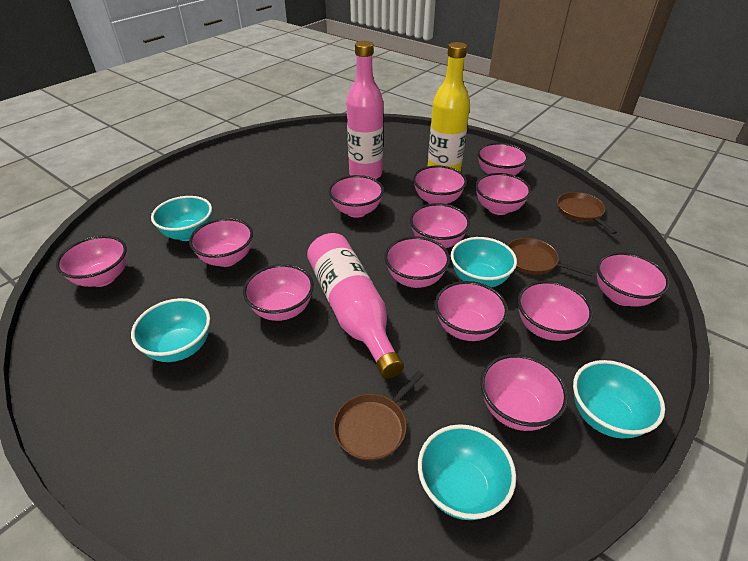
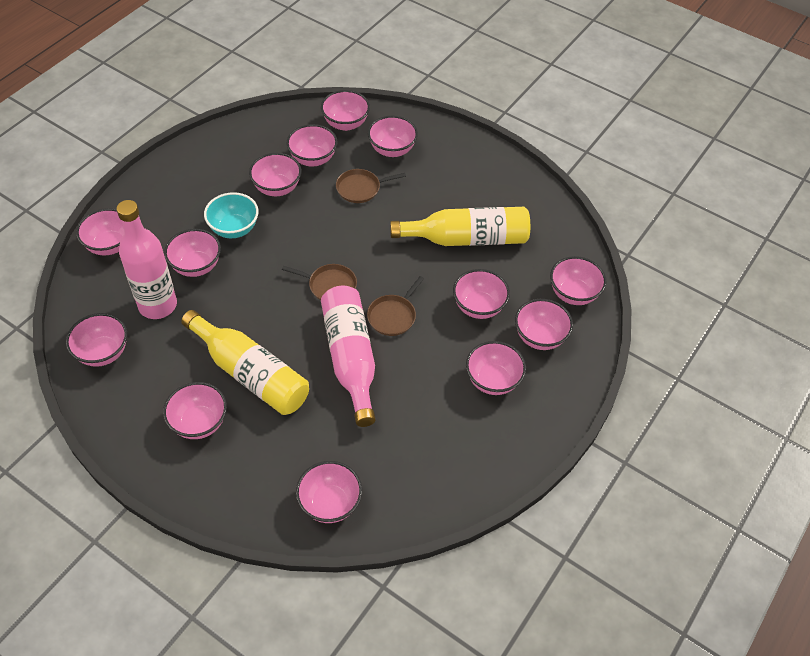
turquoise bowl: 5 -> 1
yellow bottle: 1 -> 2

